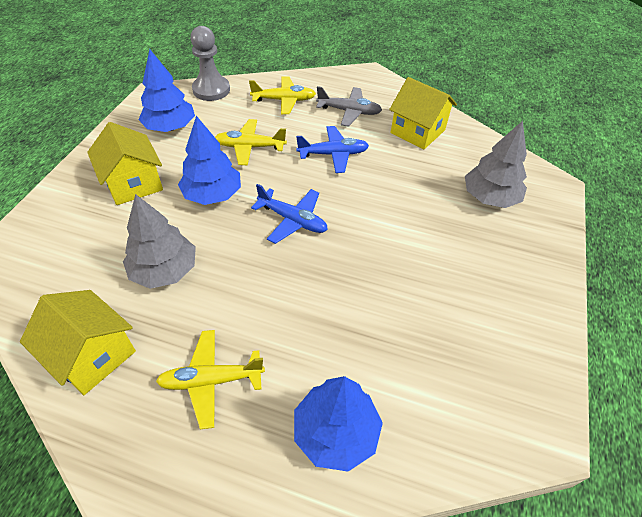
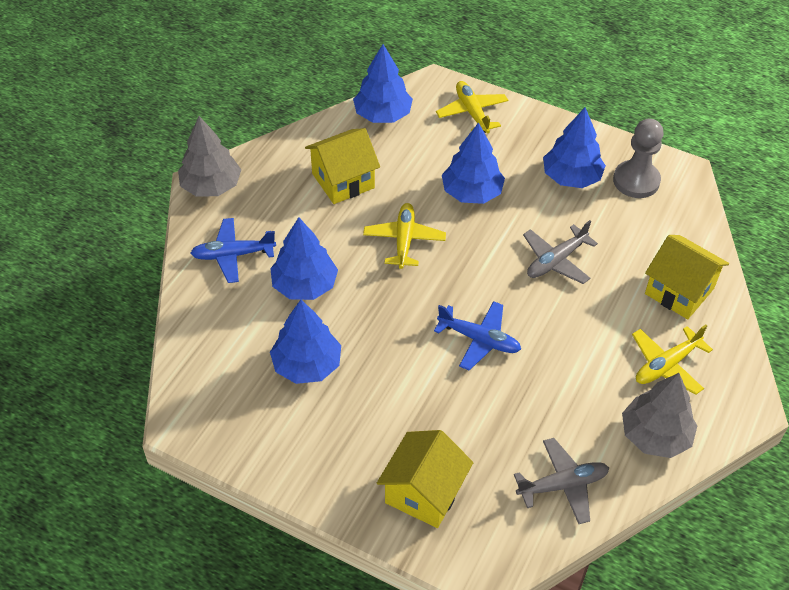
blue tree: 3 -> 5
grey plane: 1 -> 2

